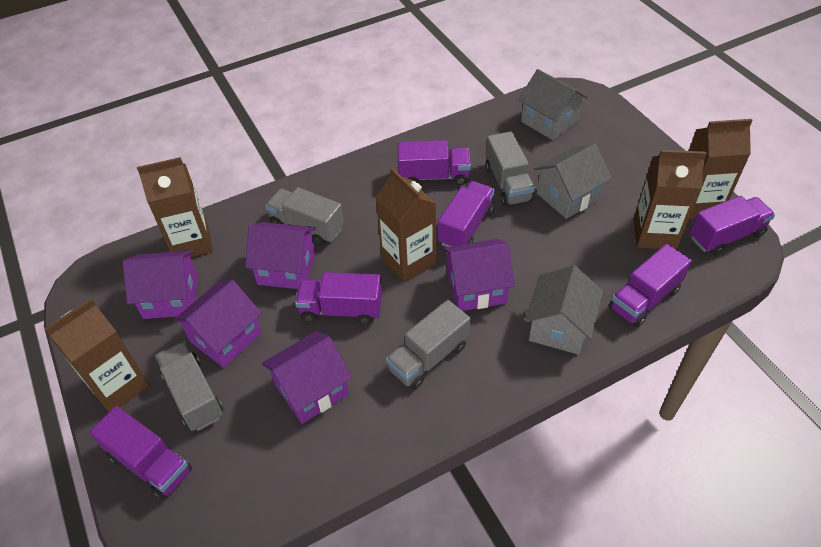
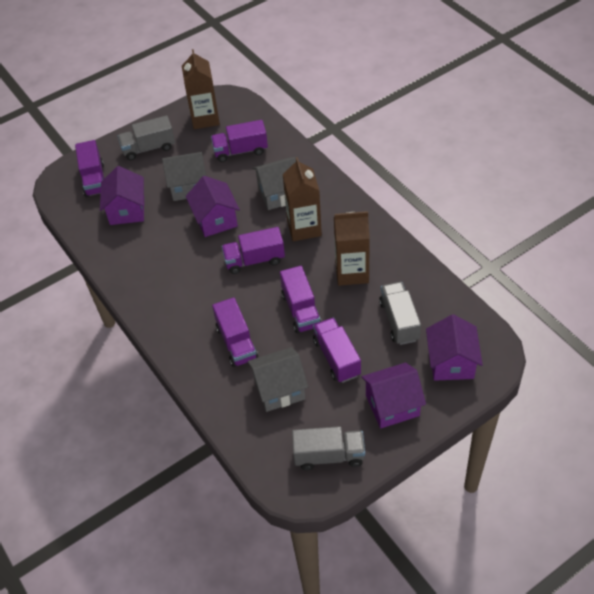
brown carton: 5 -> 3
grey truck: 4 -> 3
purple house: 5 -> 4

